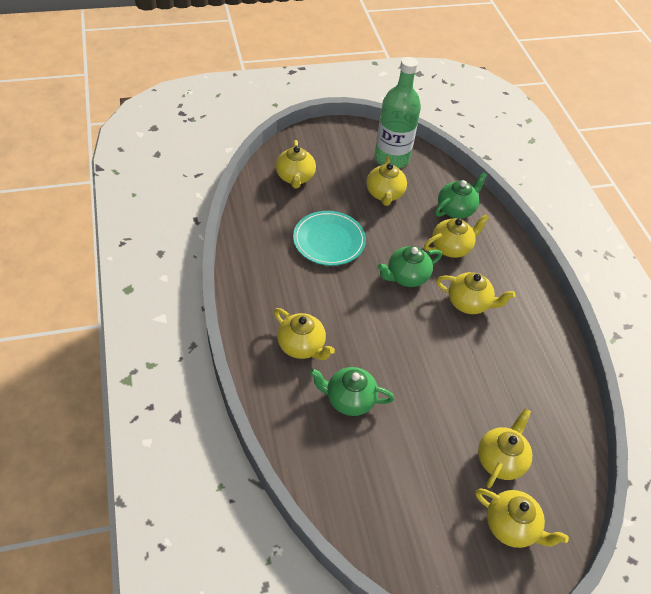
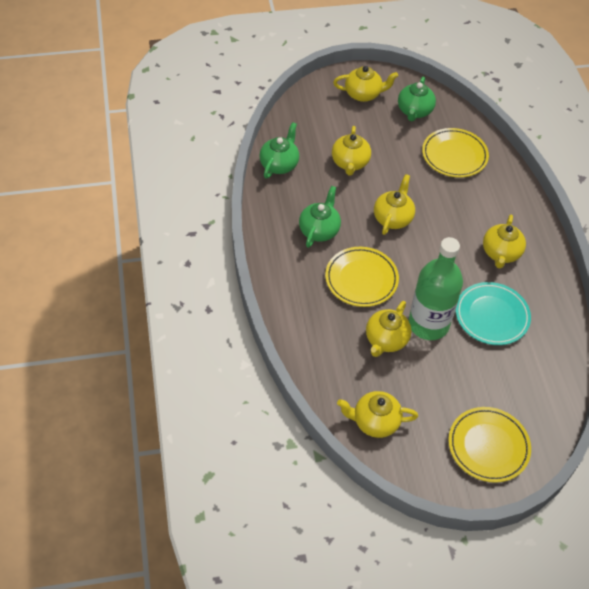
yellow plate: 0 -> 3
yellow teapot: 7 -> 6

